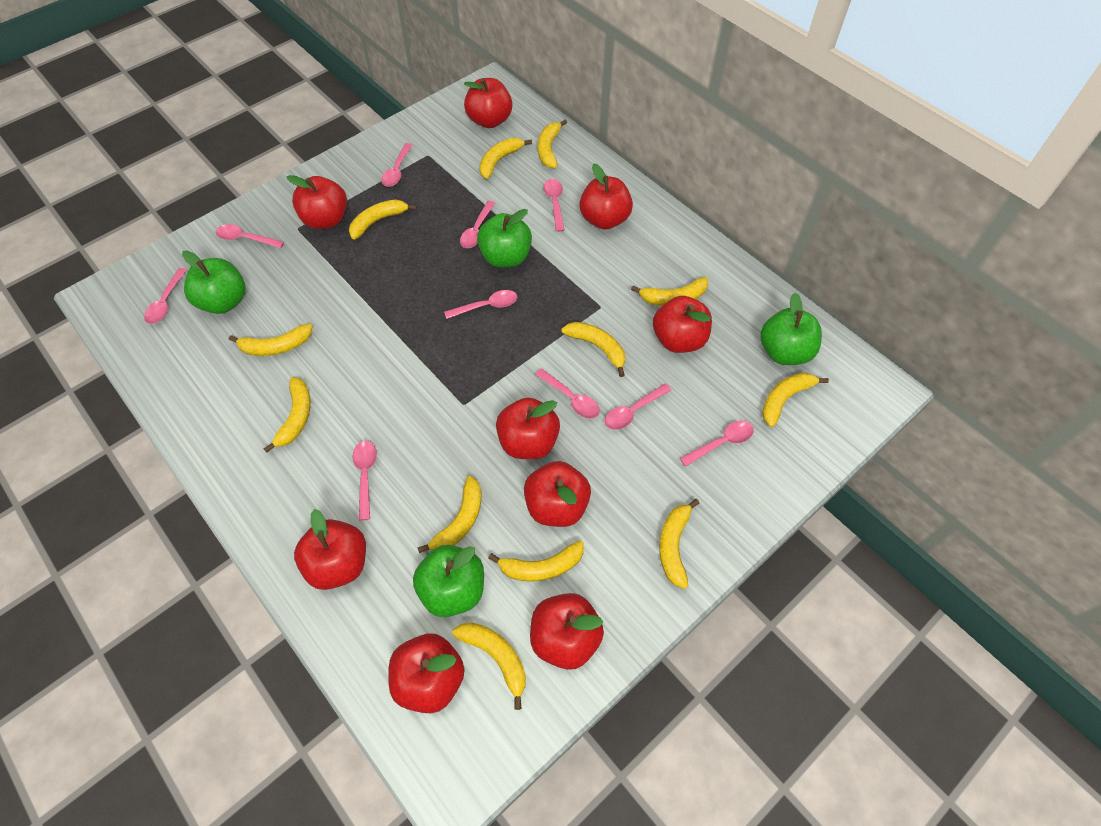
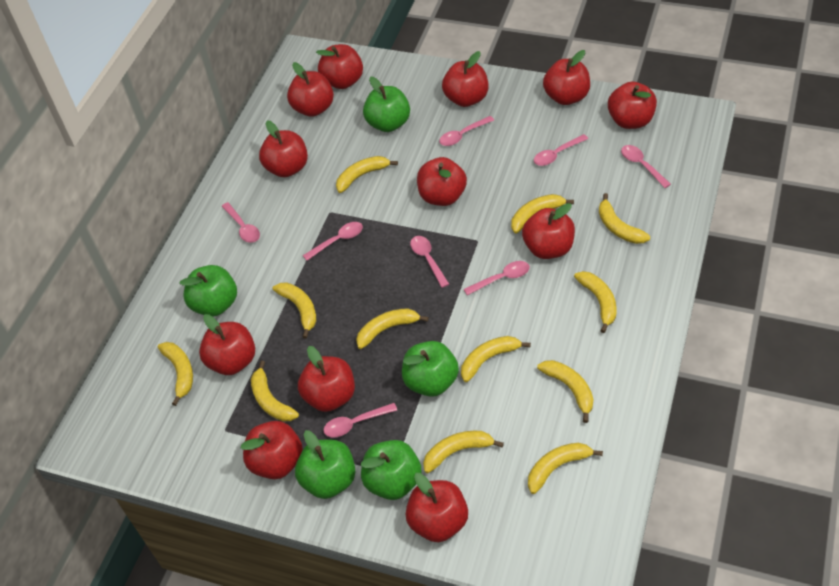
green apple: 4 -> 5
pink spoon: 10 -> 8
red apple: 9 -> 12

